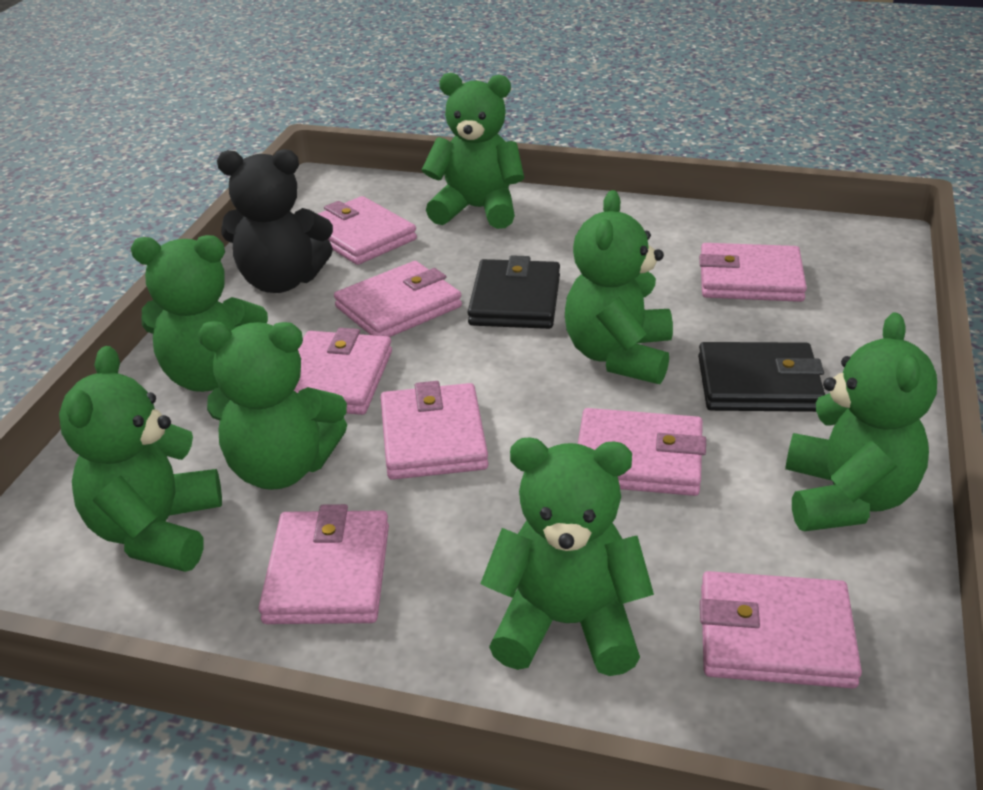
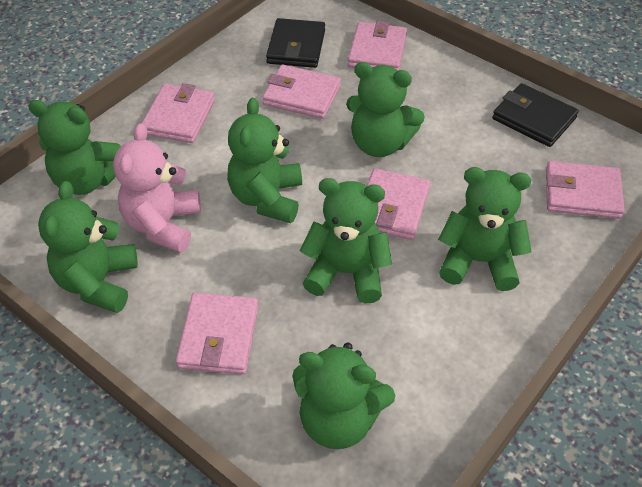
black teddy bear: 1 -> 0
pink teddy bear: 0 -> 1
pink wallet: 8 -> 6

